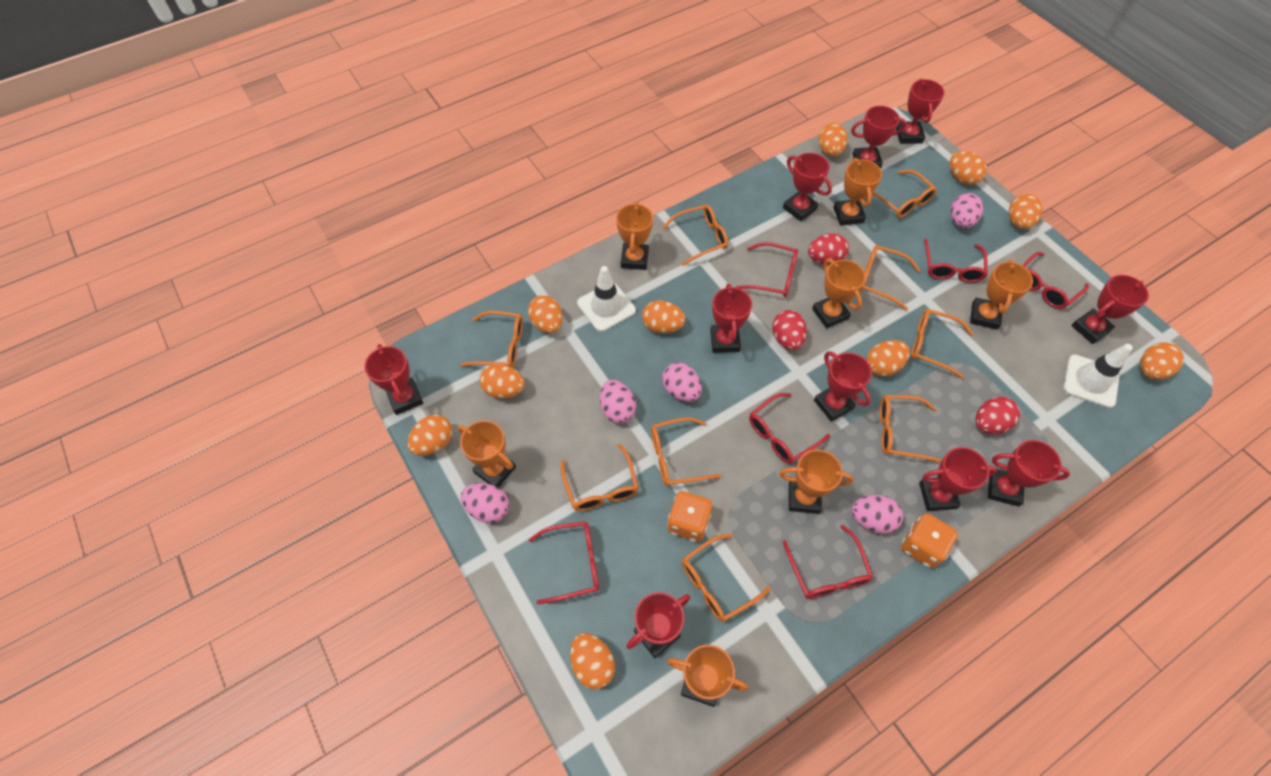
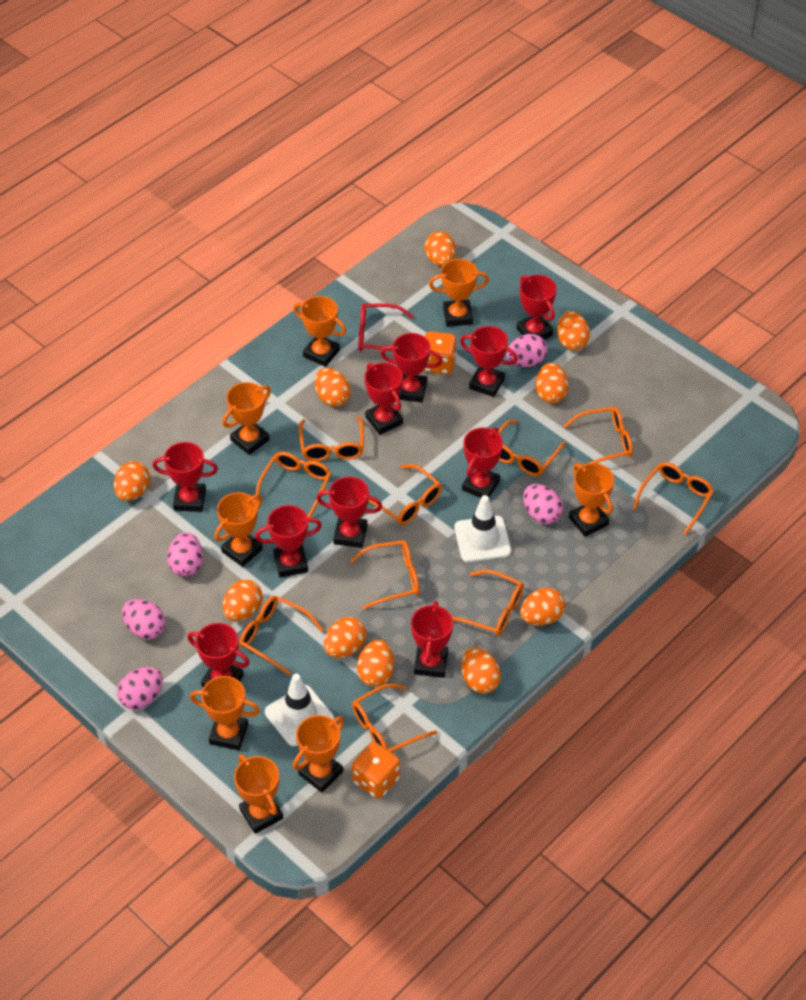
orange glasses: 9 -> 10
orange trophy: 7 -> 8
red egg: 3 -> 0
red glasses: 6 -> 1

